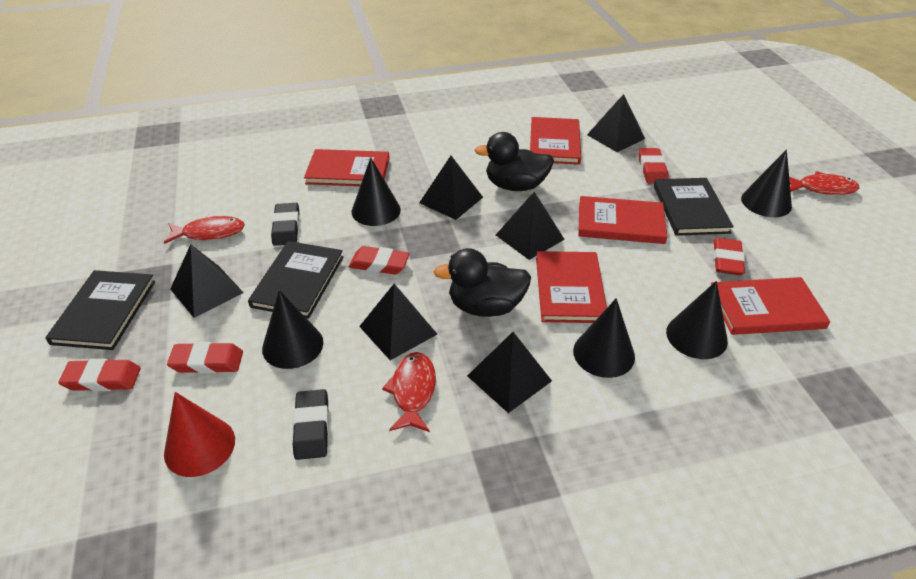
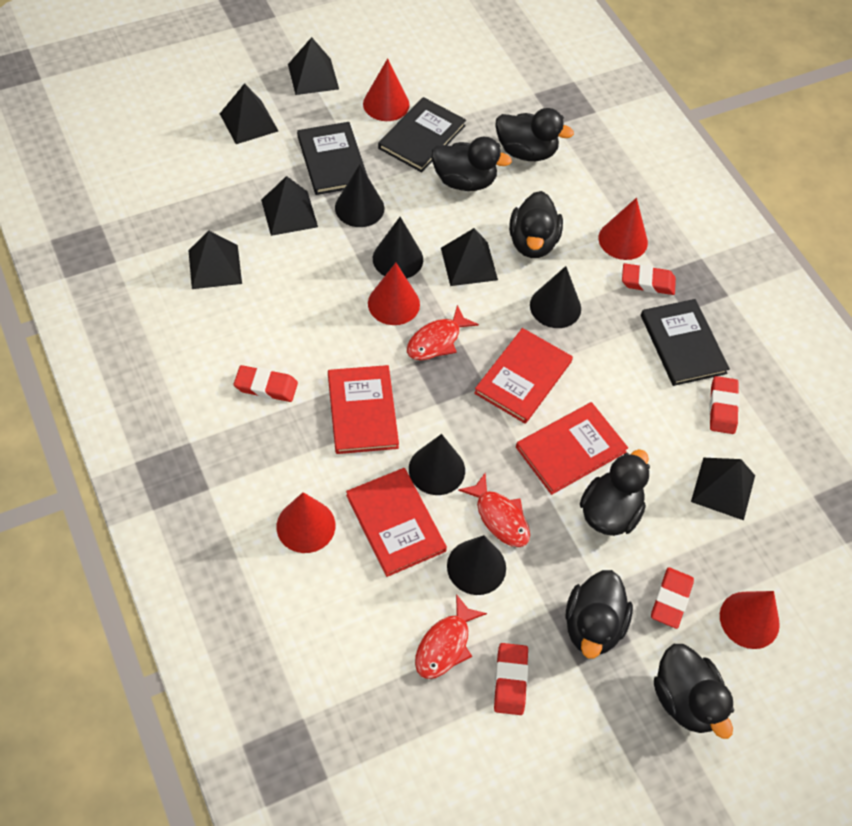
black duck: 2 -> 6
black eraser: 2 -> 0
red book: 5 -> 4
red cone: 1 -> 5

